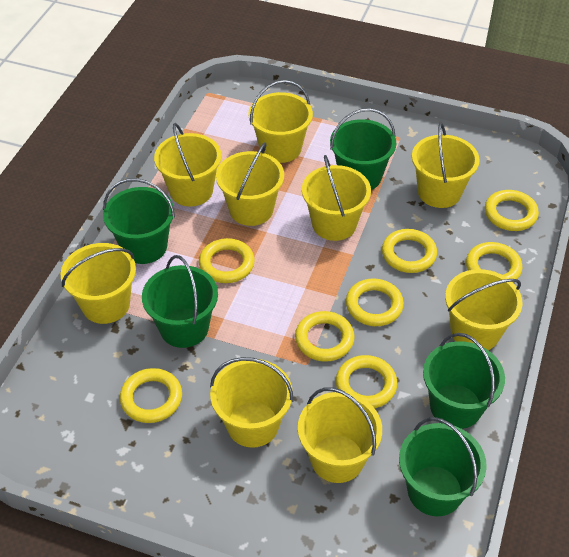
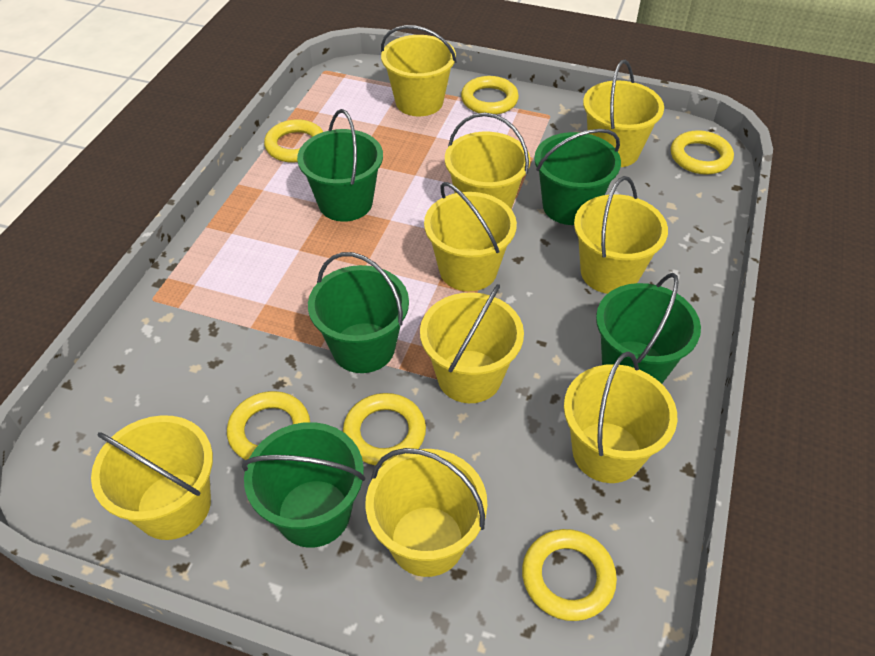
yellow ring: 8 -> 6

